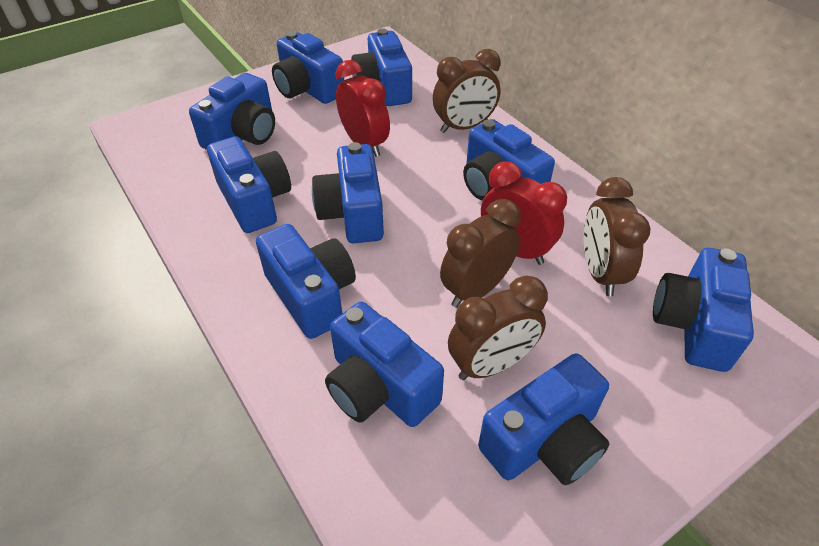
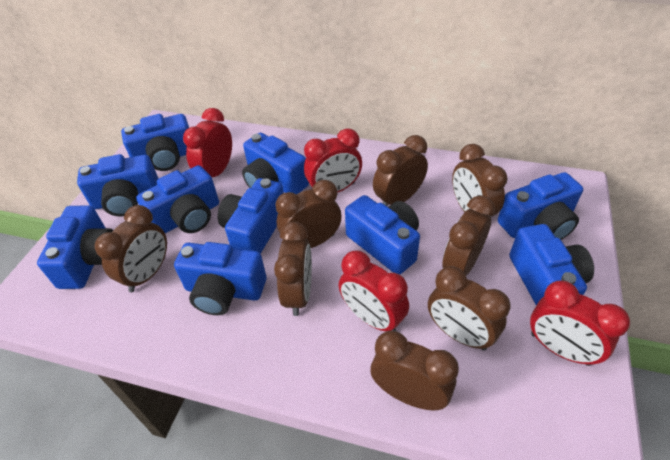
brown clock: 4 -> 8
red clock: 2 -> 4

